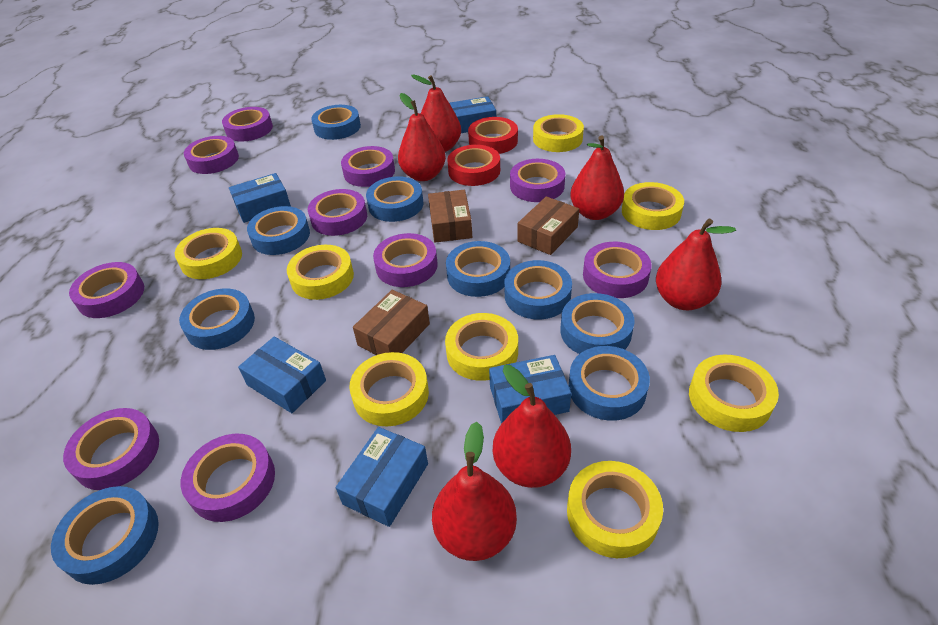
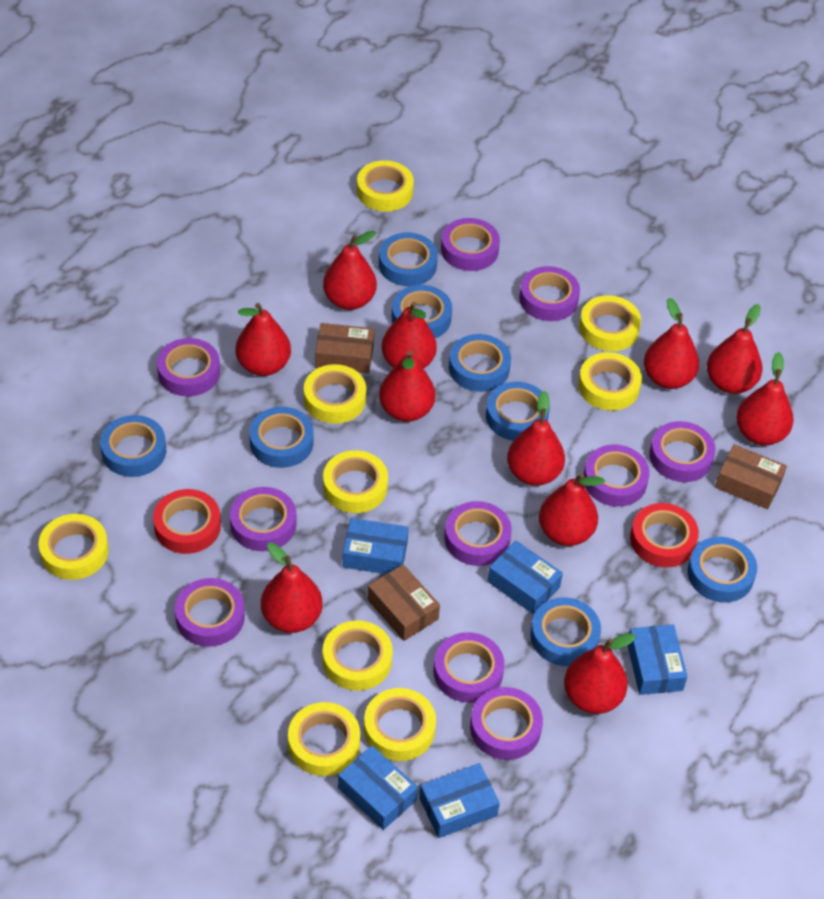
blue tape: 9 -> 8
red pear: 6 -> 11
yellow tape: 8 -> 9

